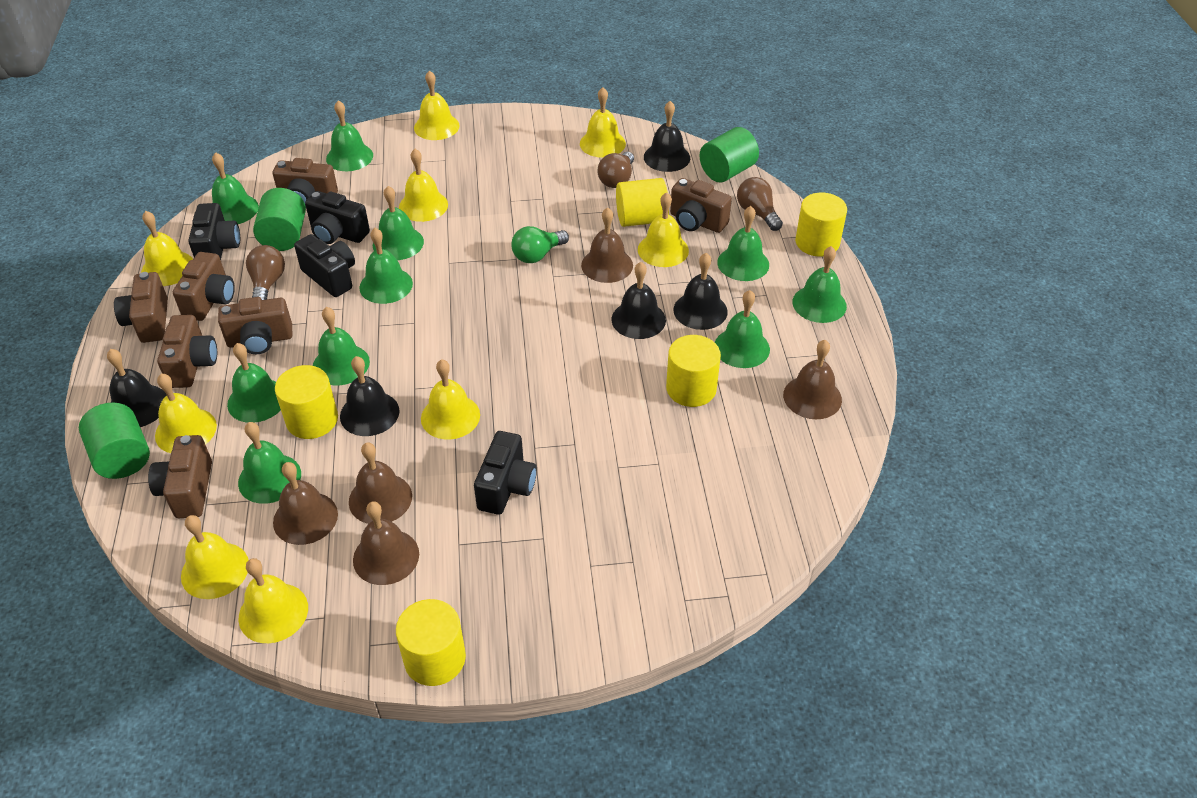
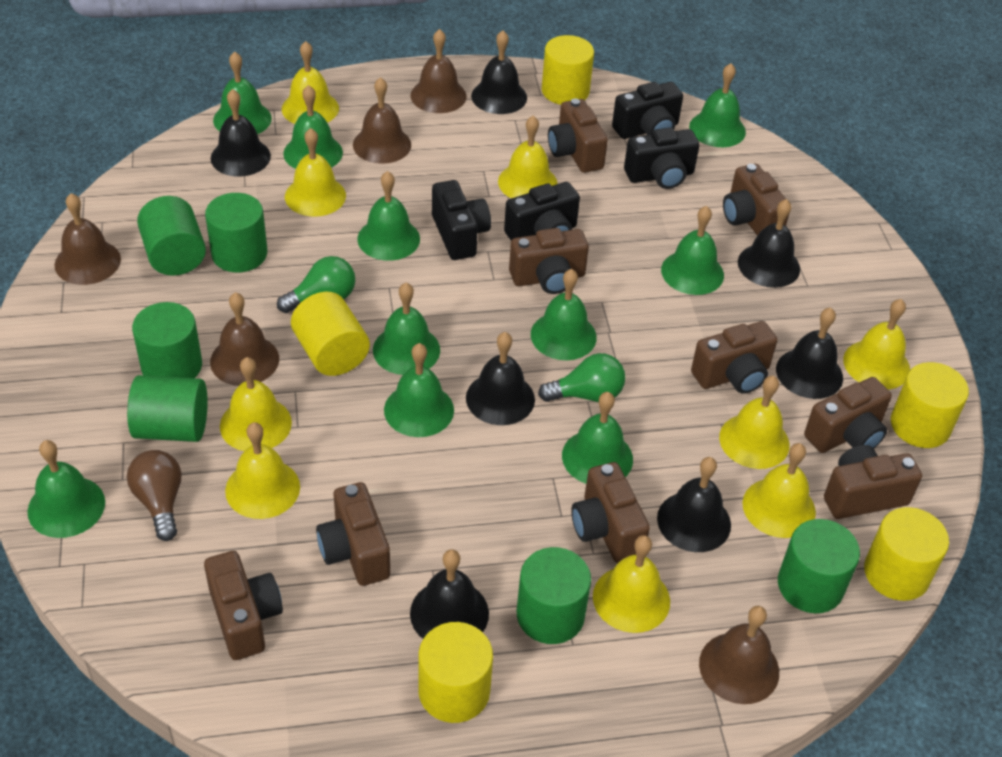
black bell: 5 -> 7
brown camera: 7 -> 9
brown light bulb: 3 -> 1
green cylinder: 3 -> 6
green light bulb: 1 -> 2

